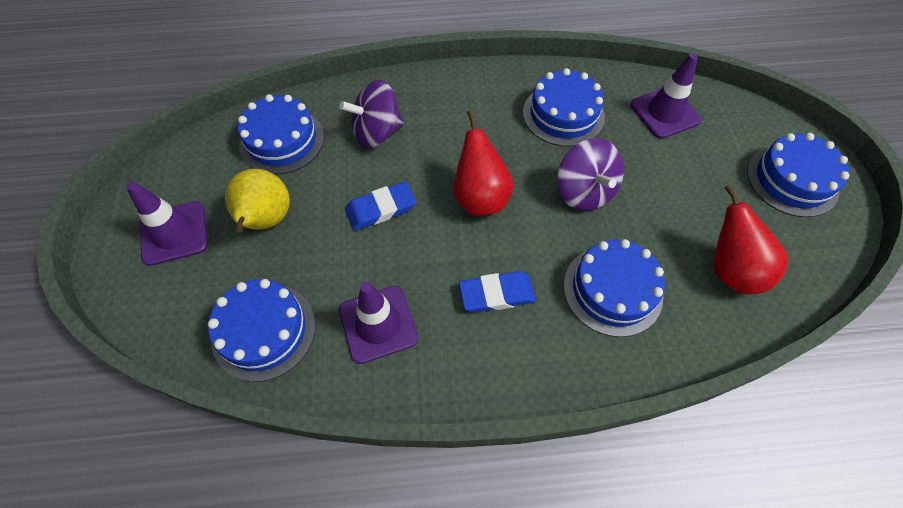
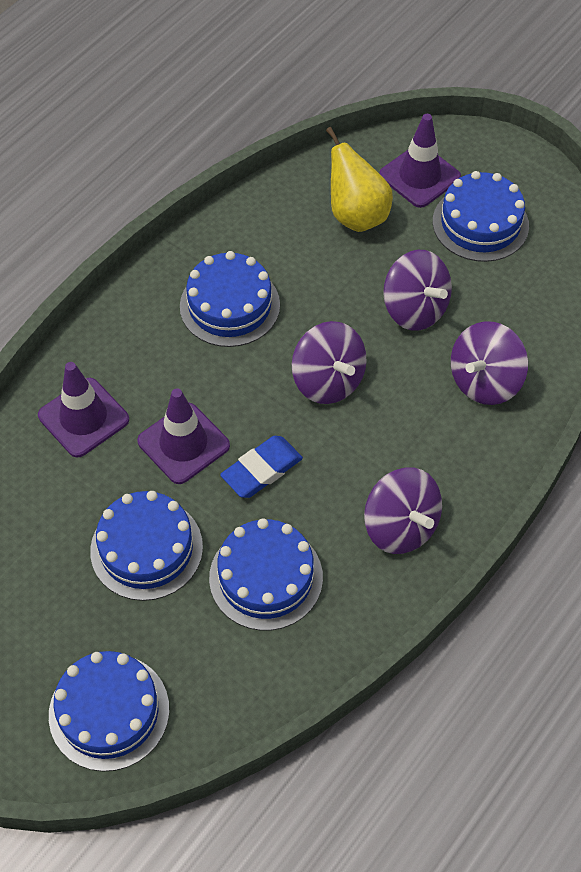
blue eraser: 2 -> 1
purple spinning top: 2 -> 4
red pear: 2 -> 0

